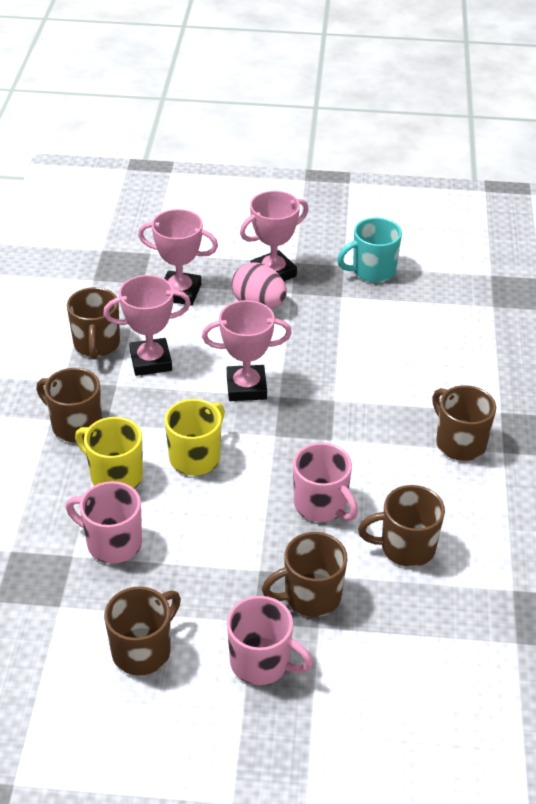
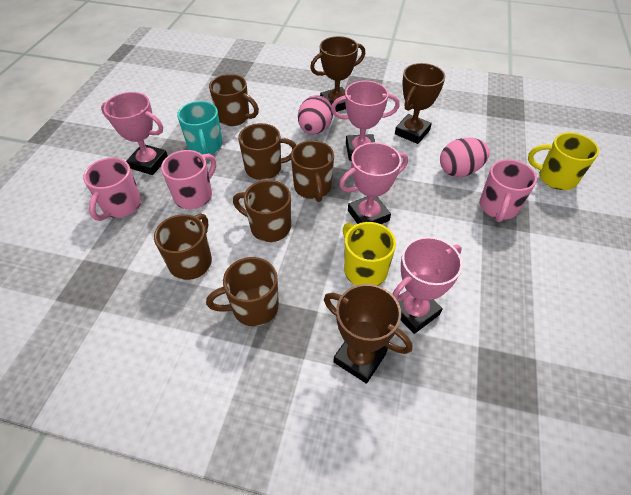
brown trophy: 0 -> 3
pink egg: 1 -> 2

